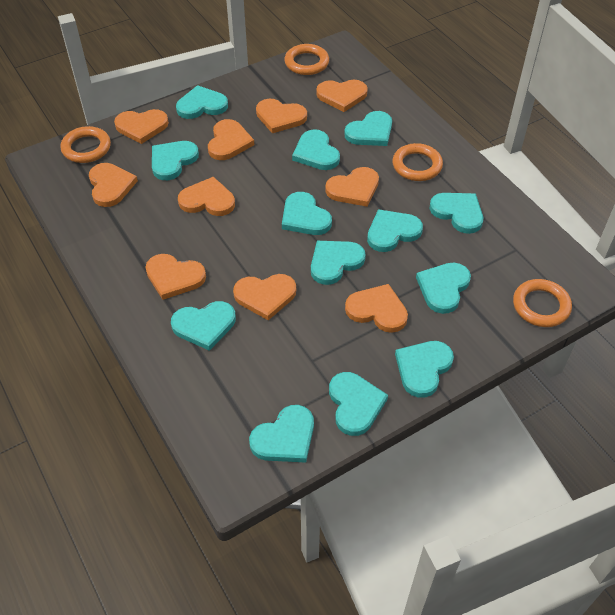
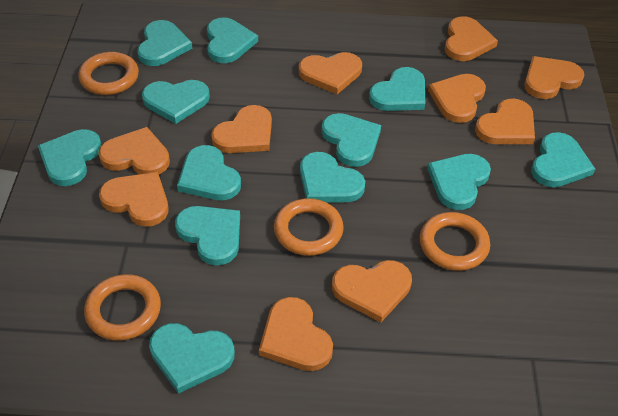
turquoise heart: 13 -> 12

